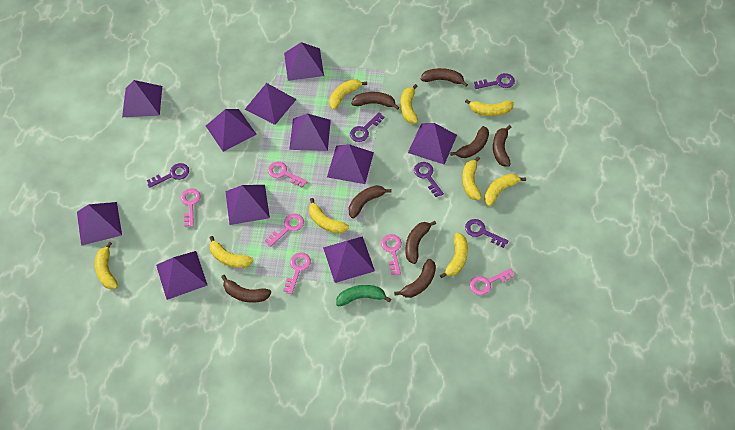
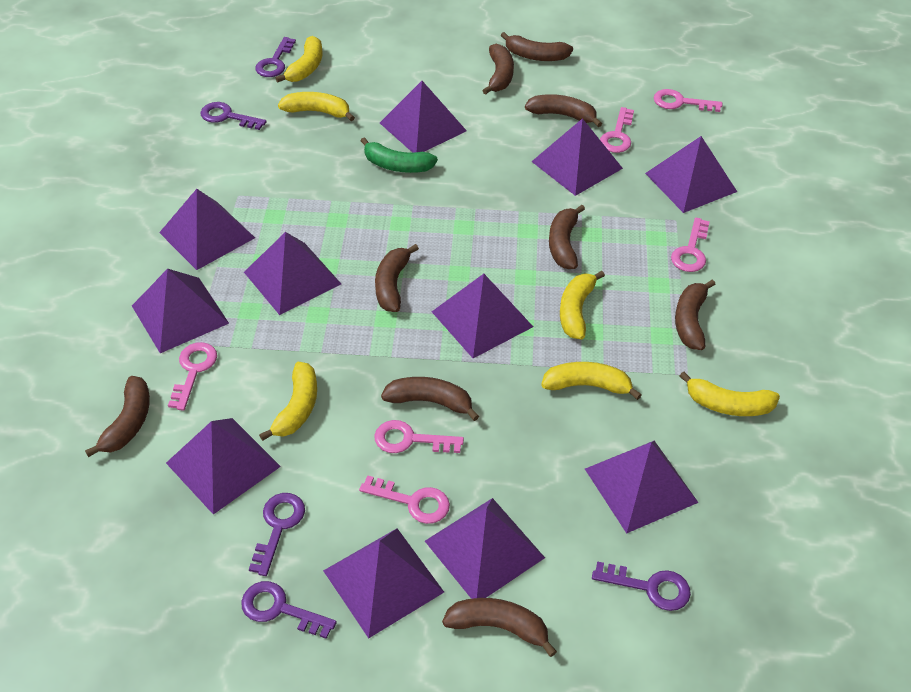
brown banana: 8 -> 9
yellow banana: 9 -> 6

